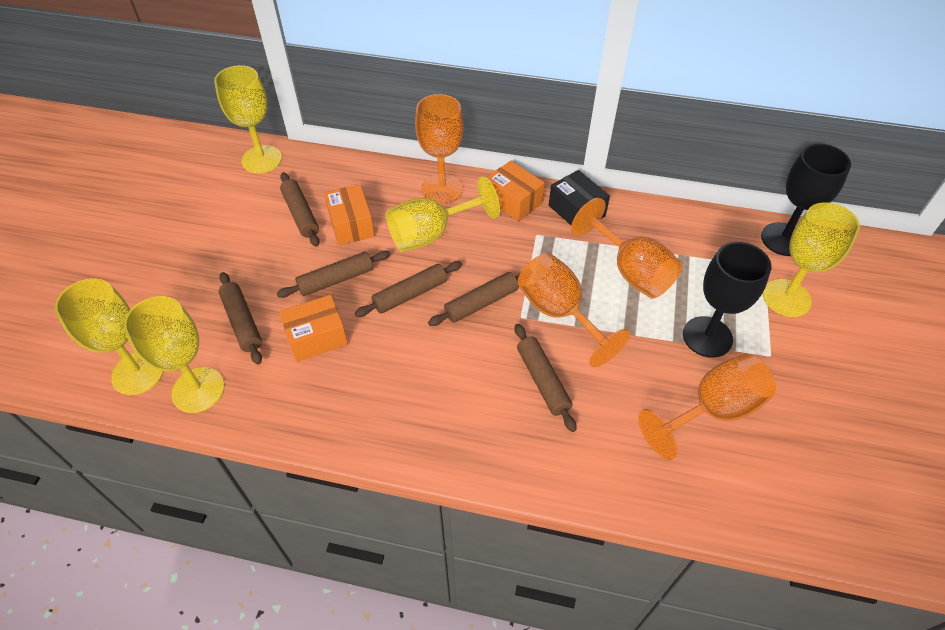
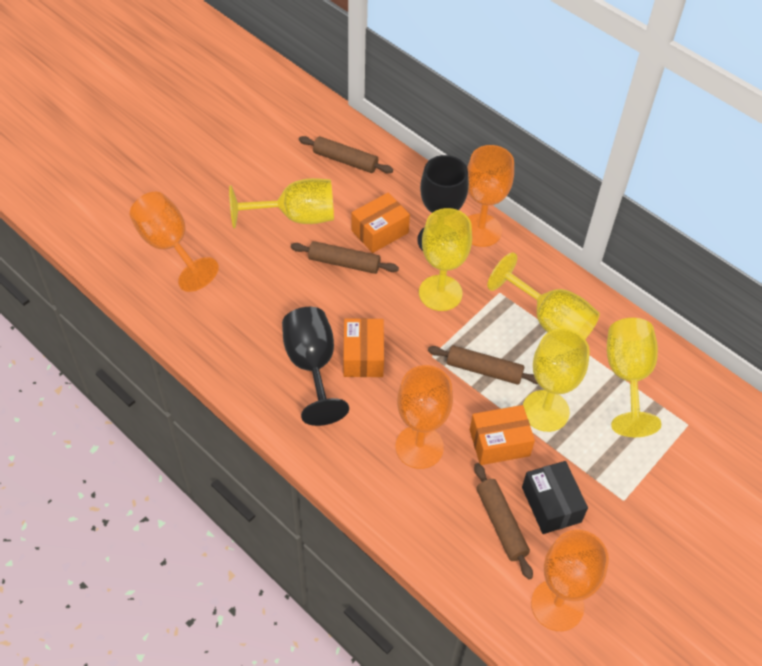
brown rolling pin: 6 -> 4

